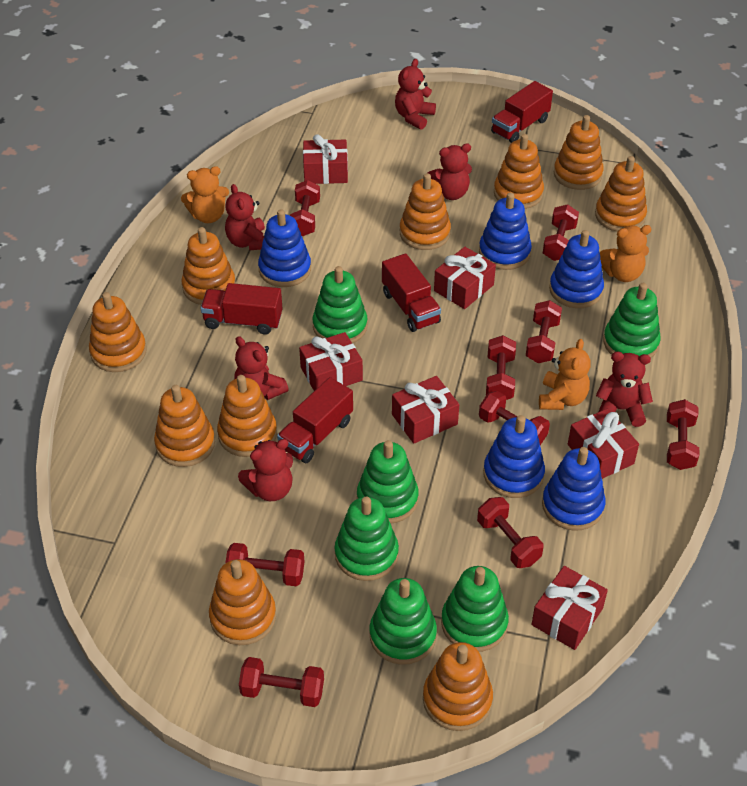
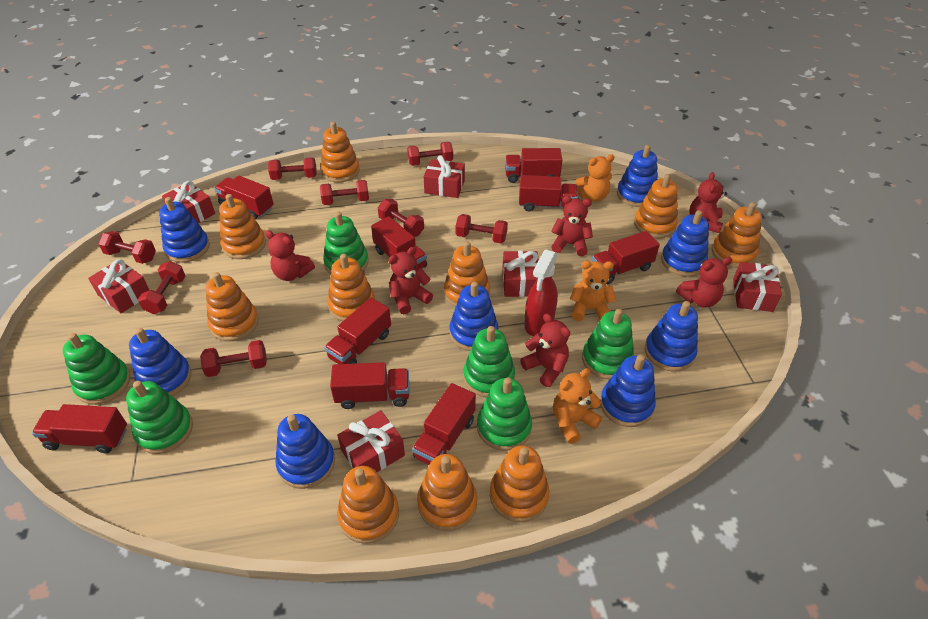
blue stacking toy: 5 -> 8
red dumbbell: 9 -> 8
red spray bottle: 0 -> 1
red truck: 4 -> 9

